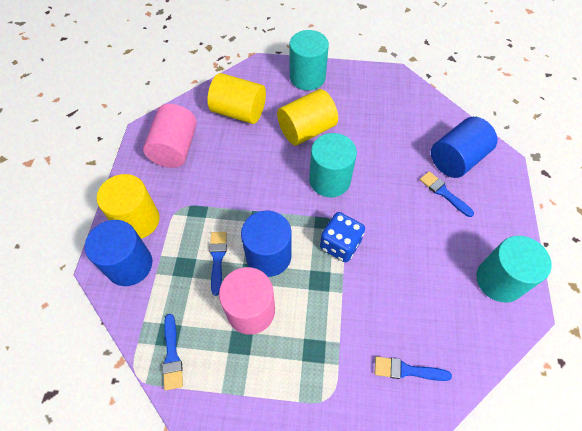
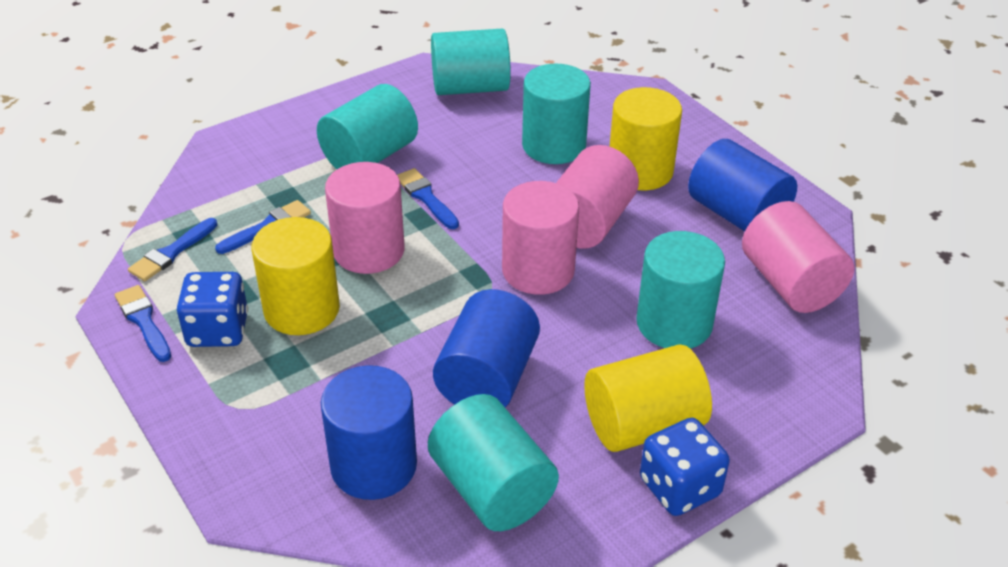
blue dice: 1 -> 2
pink cylinder: 2 -> 4
turquoise cylinder: 3 -> 5

